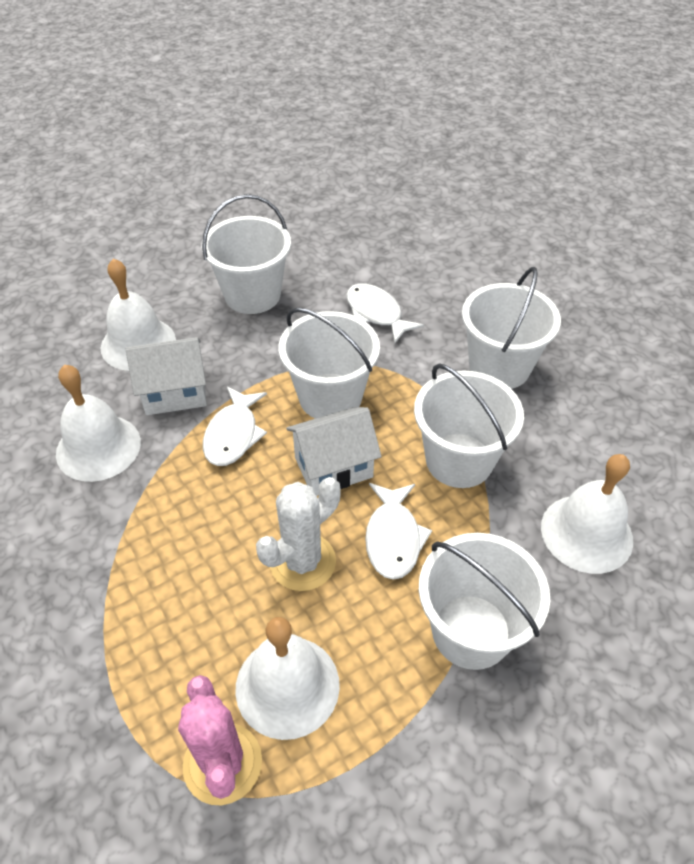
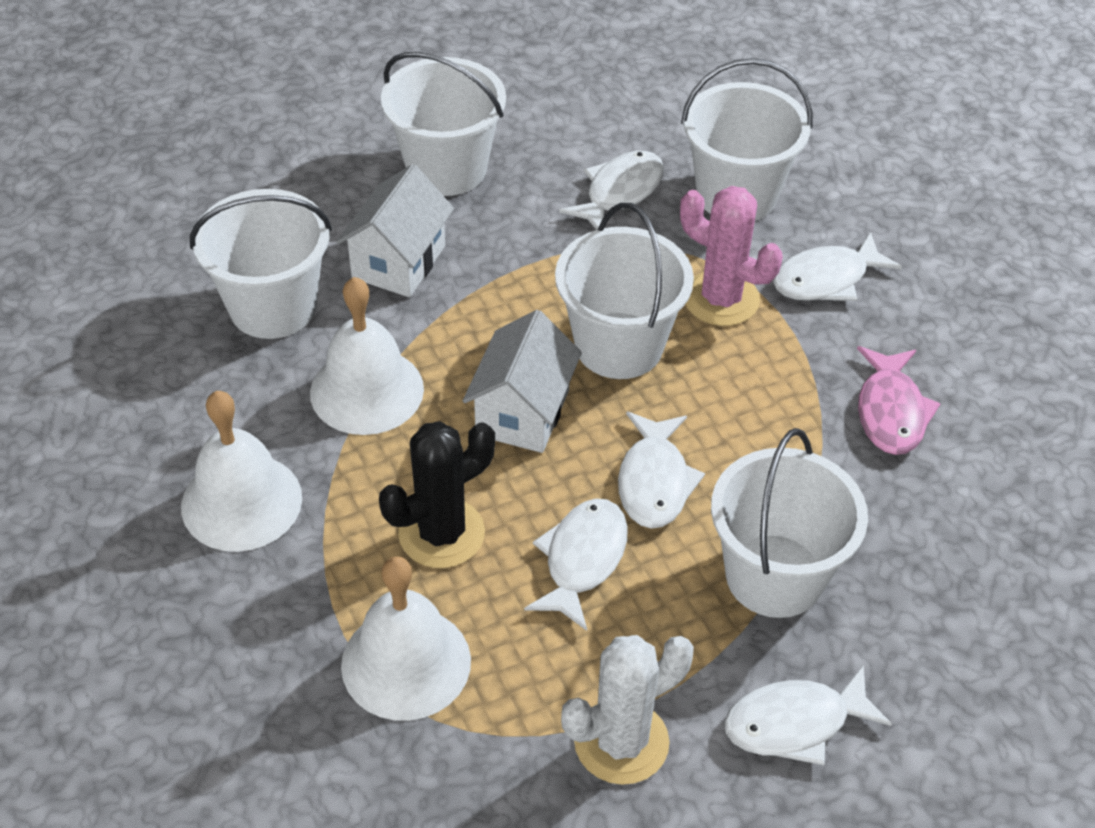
black cactus: 0 -> 1
pink fish: 0 -> 1
white bell: 4 -> 3
white fish: 3 -> 5

